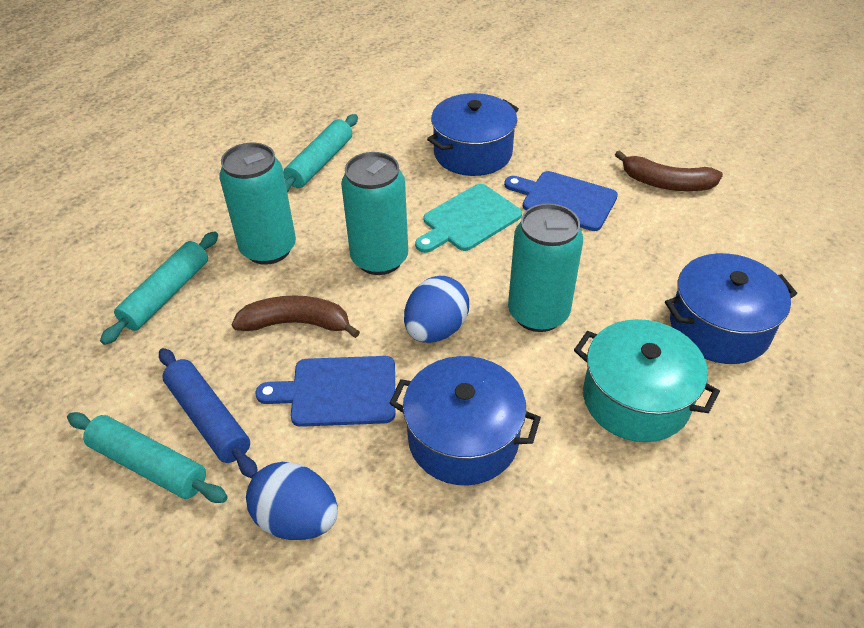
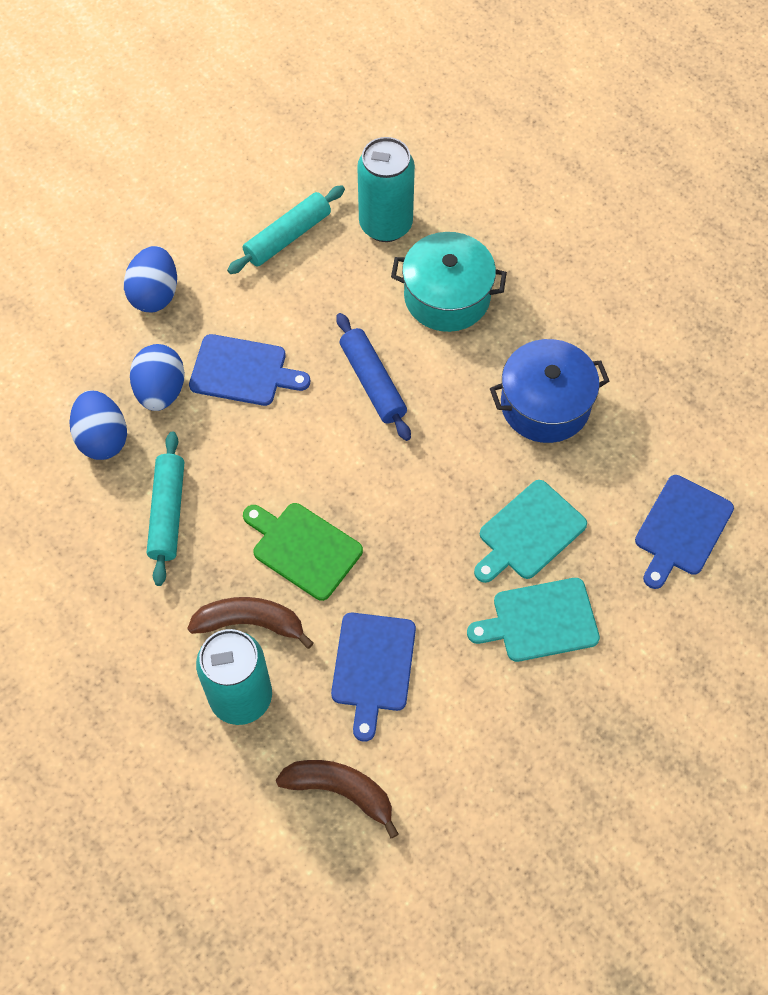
blue cutting board: 2 -> 3
blue egg: 2 -> 3
blue pot: 3 -> 1
green cutting board: 0 -> 1
turquoise can: 3 -> 2
turquoise cutting board: 1 -> 2
turquoise rolling pin: 3 -> 2

